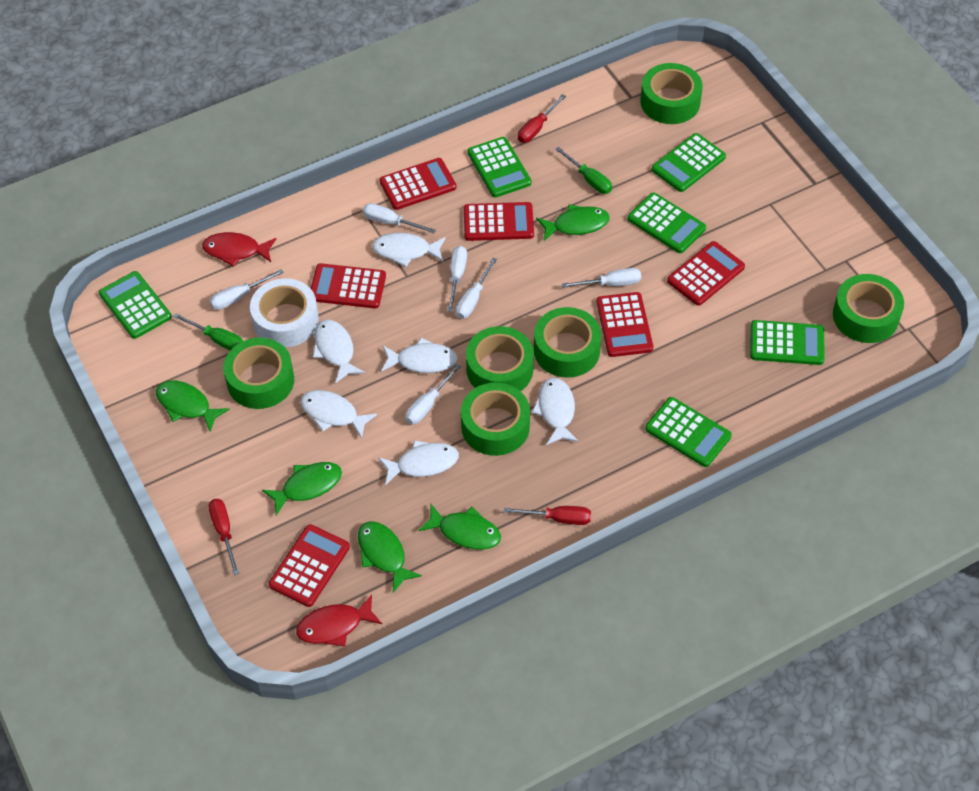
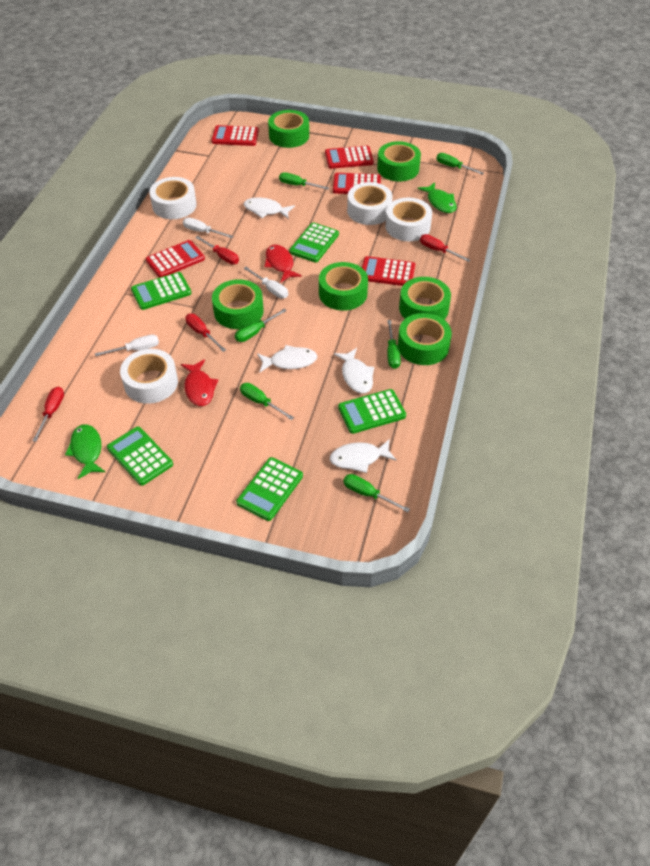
green calculator: 6 -> 5
green fish: 5 -> 2
green screwdriver: 2 -> 6
red calculator: 6 -> 5
red screwdriver: 3 -> 4
white fish: 6 -> 4
white screwdriver: 6 -> 3
white tape: 1 -> 4

